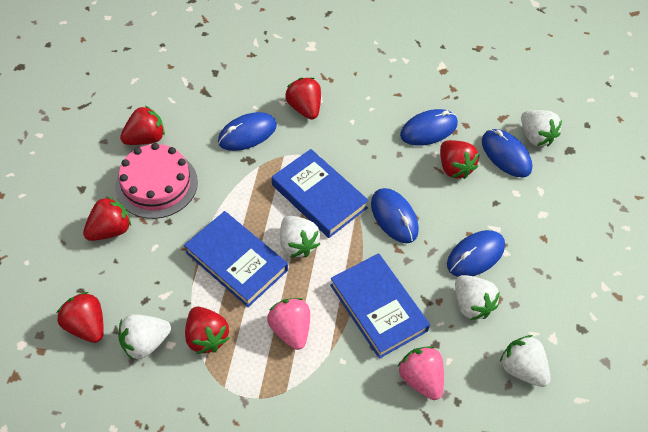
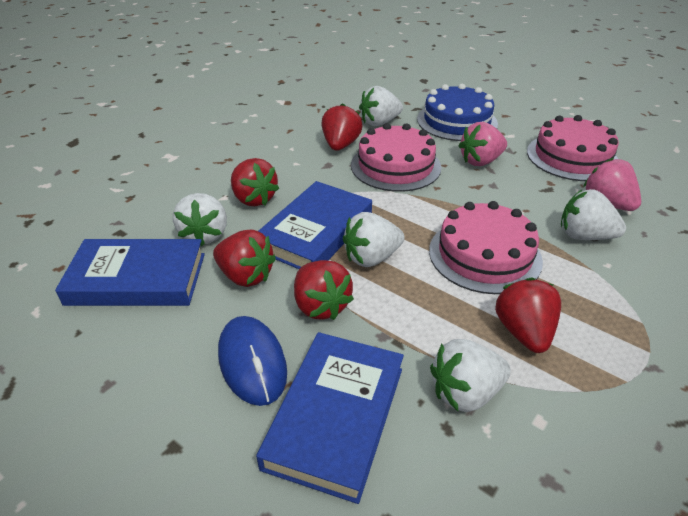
blue cake: 0 -> 1
blue mouse: 5 -> 1
pink cake: 1 -> 3
red strawberry: 6 -> 5

